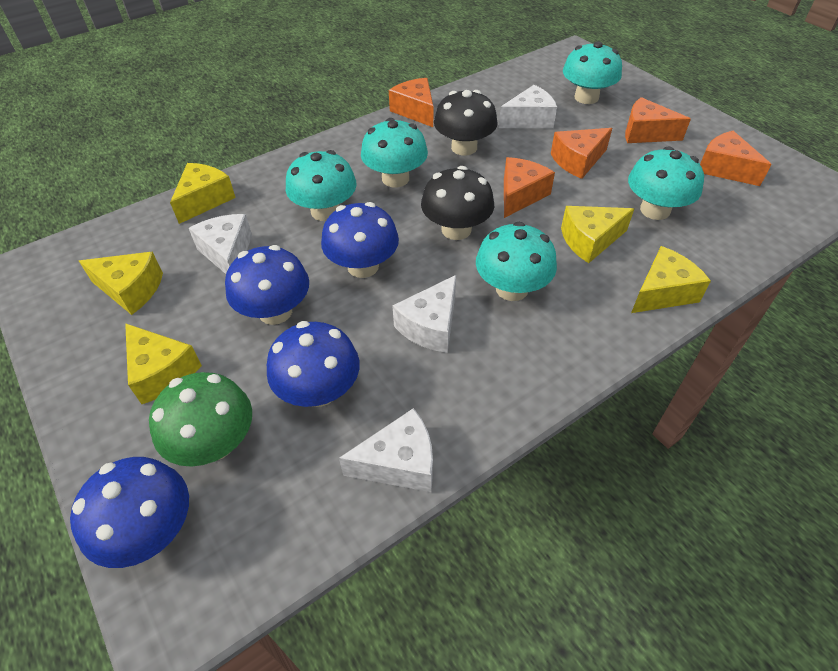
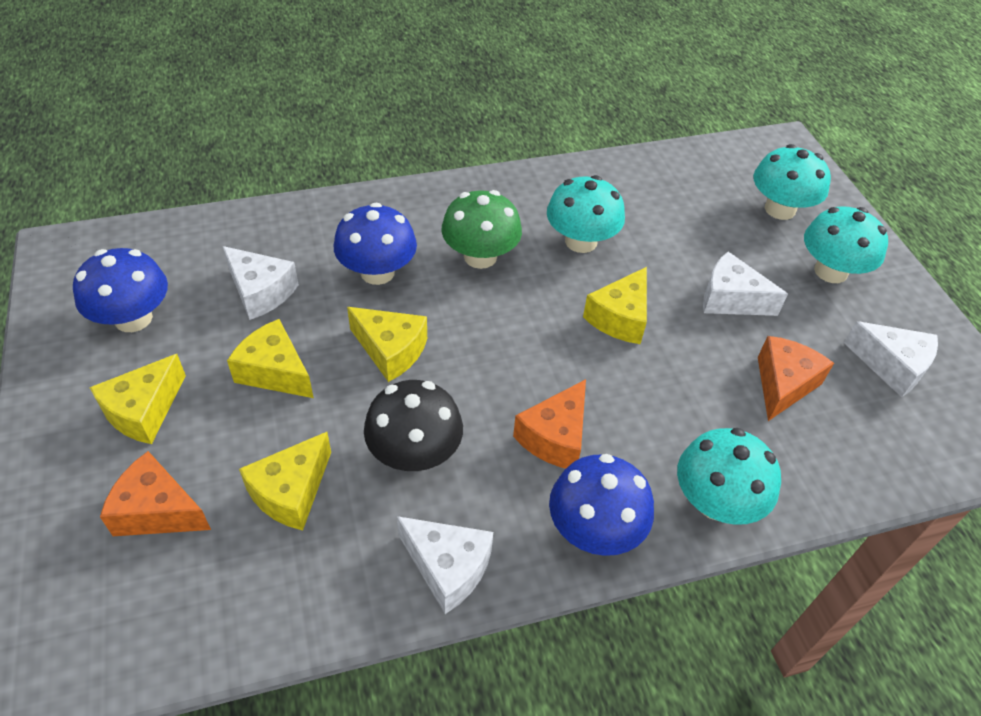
black mushroom: 2 -> 1
blue mushroom: 4 -> 3
orange cheese: 5 -> 3
turquoise mushroom: 5 -> 4

